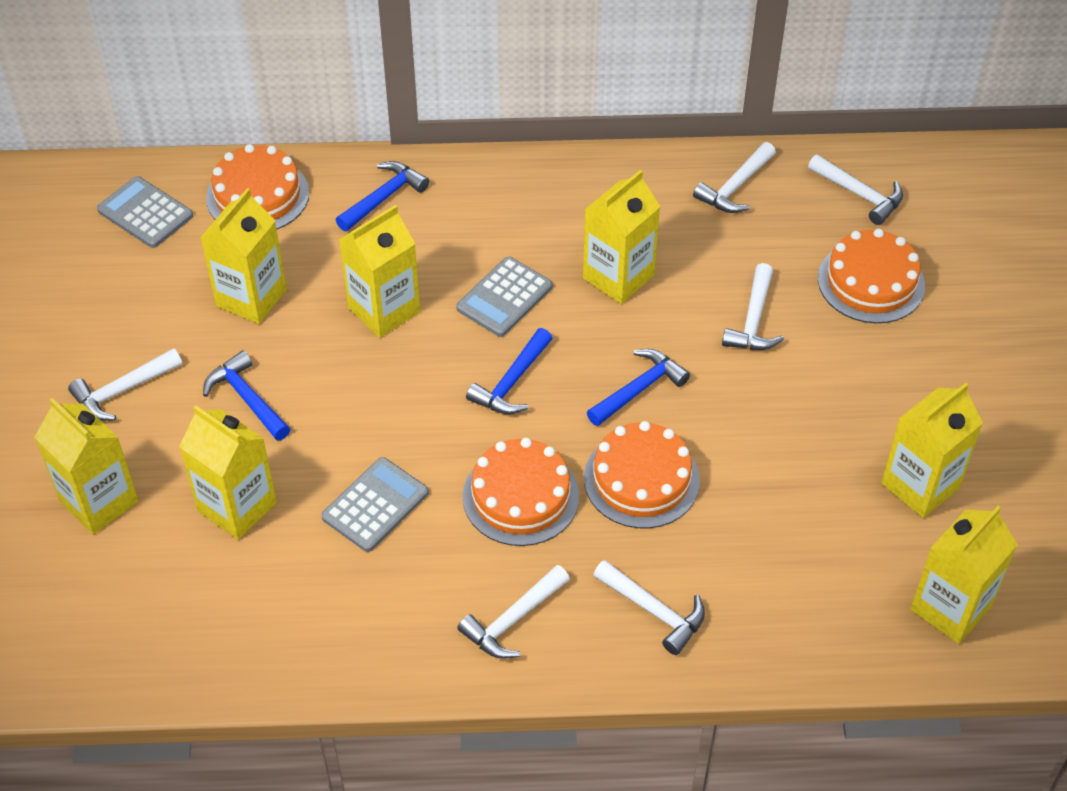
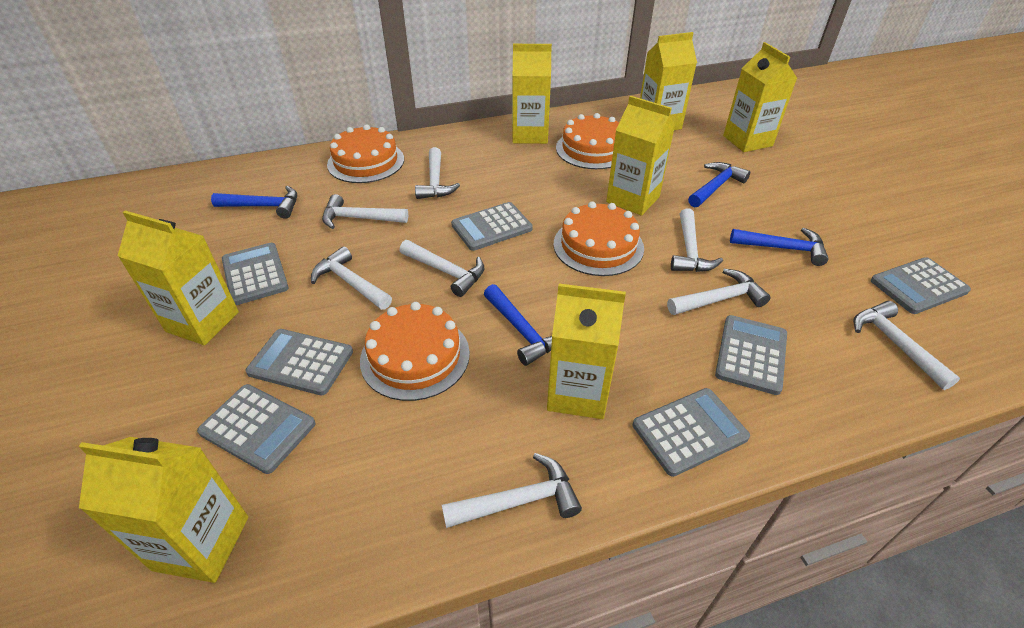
grey calculator: 3 -> 7
white hammer: 6 -> 8

